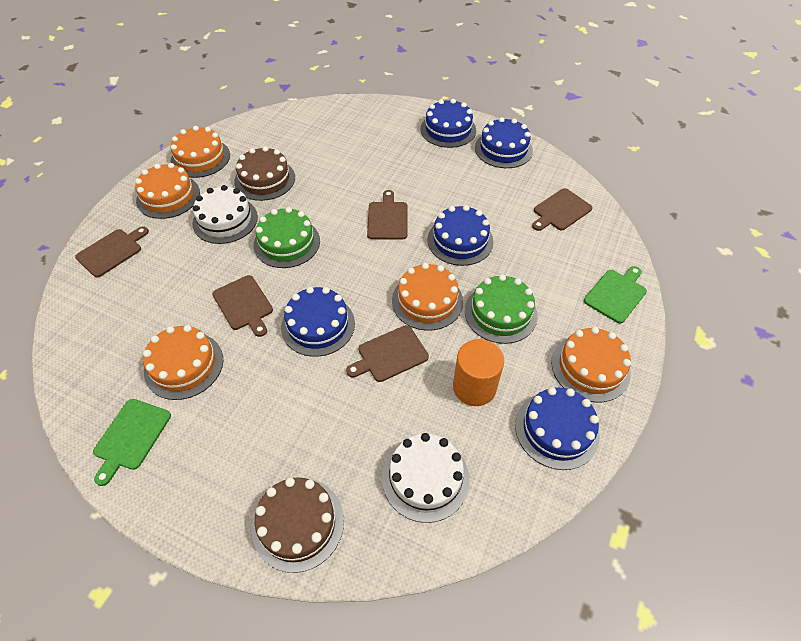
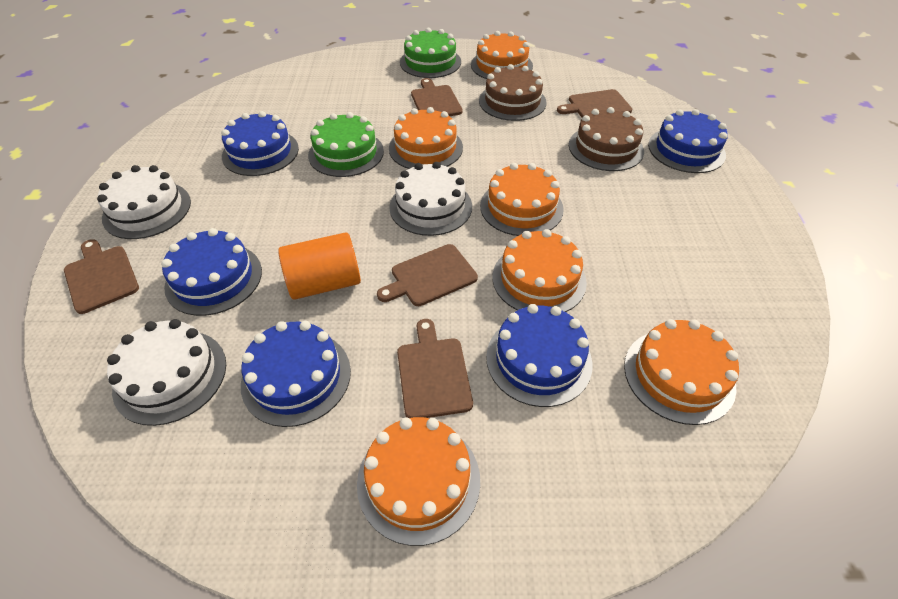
green cutting board: 2 -> 0
orange cake: 5 -> 6
white cake: 2 -> 3

